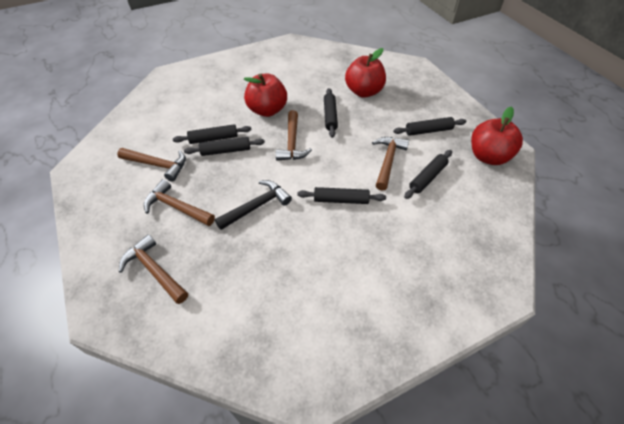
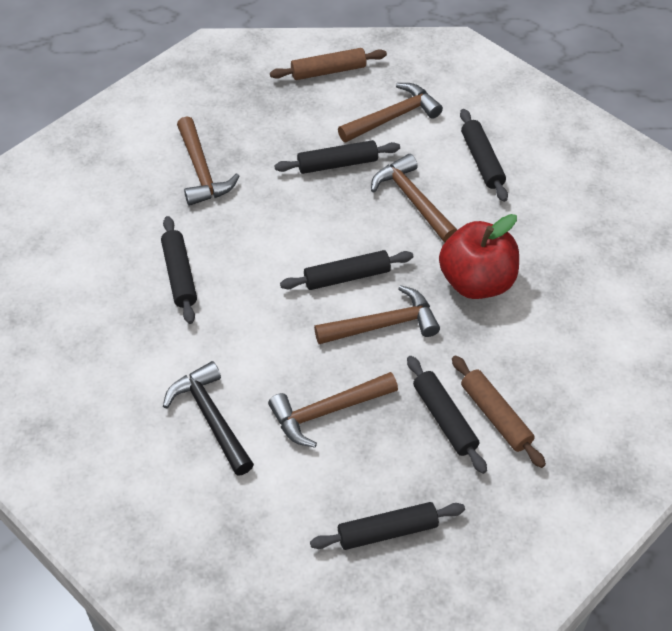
brown rolling pin: 0 -> 2
red apple: 3 -> 1

